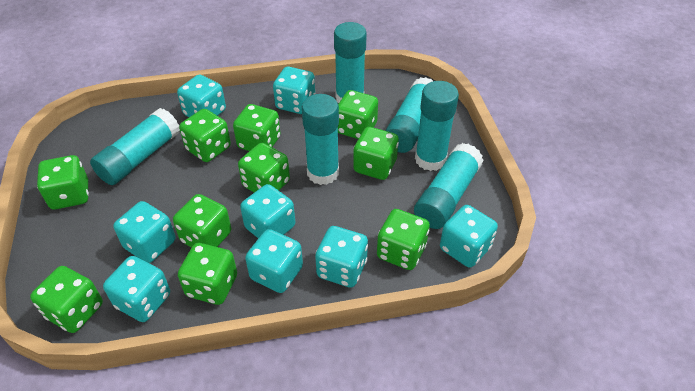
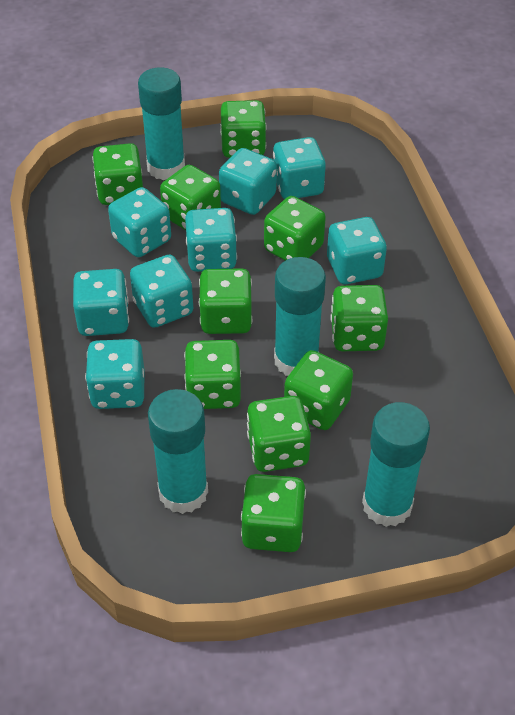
turquoise glue stick: 6 -> 4

